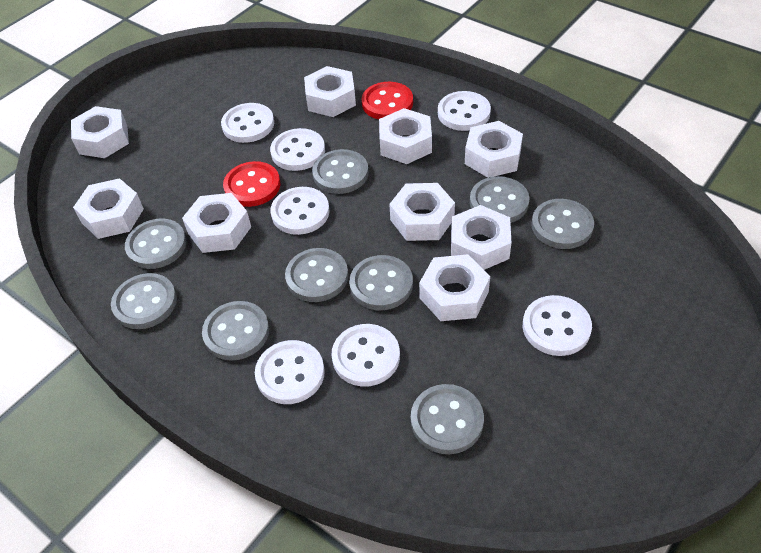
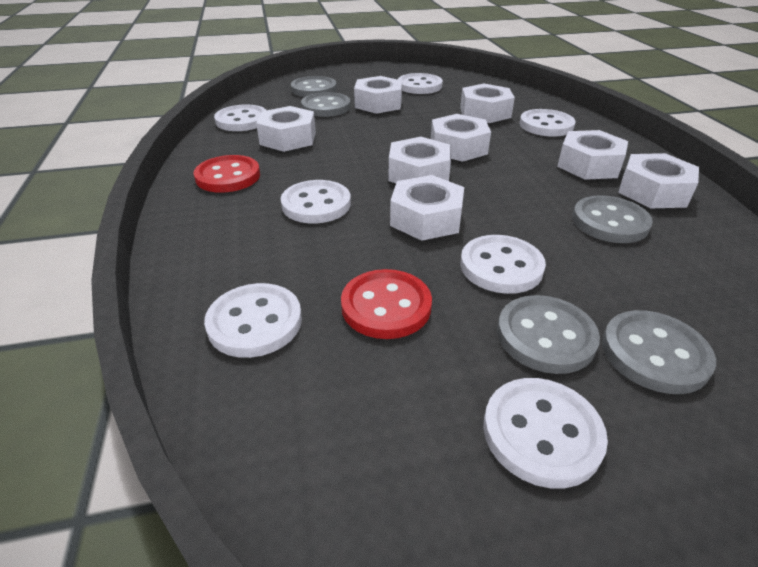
grey button: 9 -> 5
white nut: 9 -> 8

